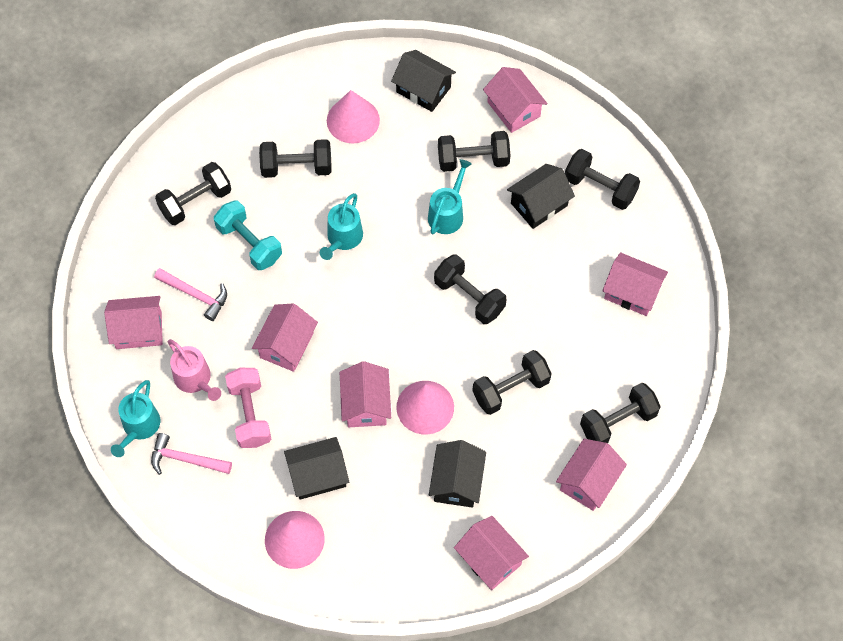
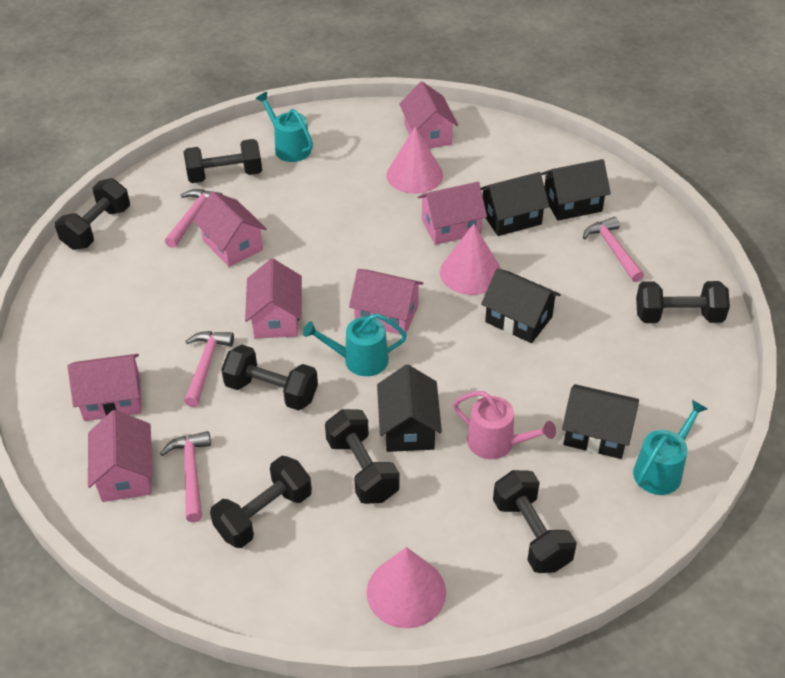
black house: 4 -> 5
pink dumbbell: 1 -> 0
pink hammer: 2 -> 4
turquoise dumbbell: 1 -> 0

